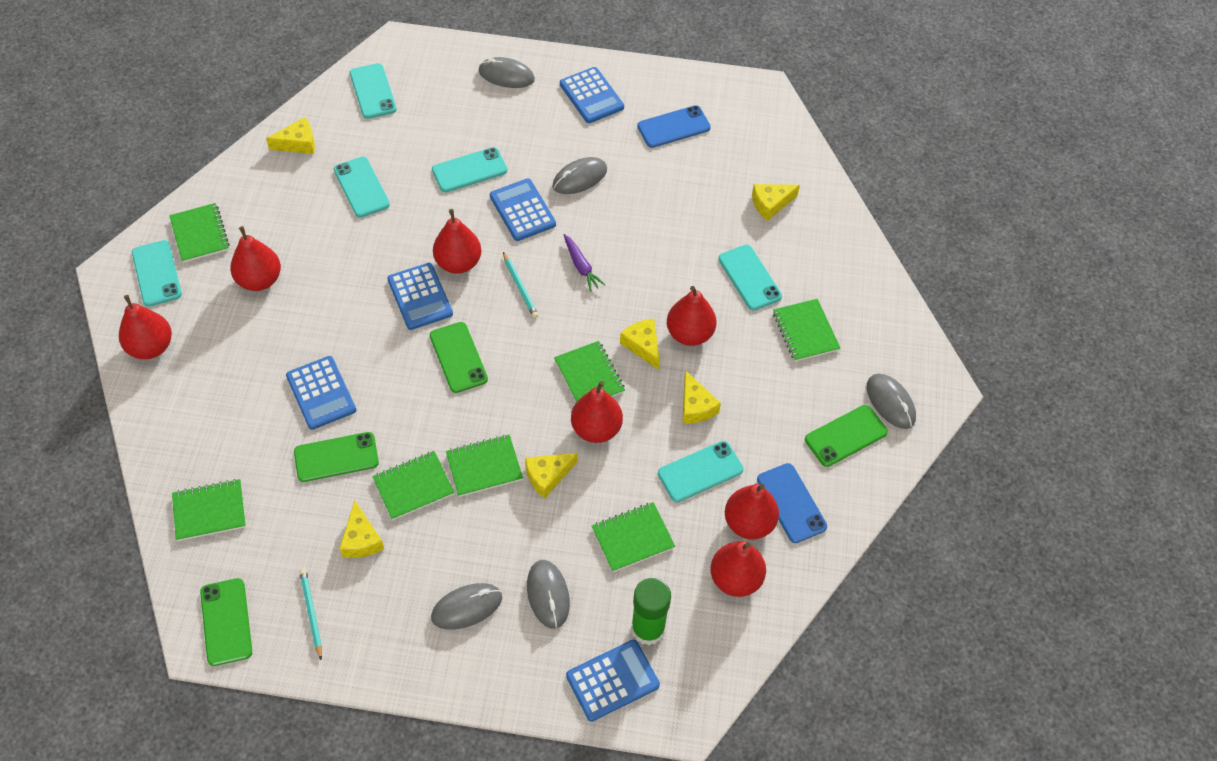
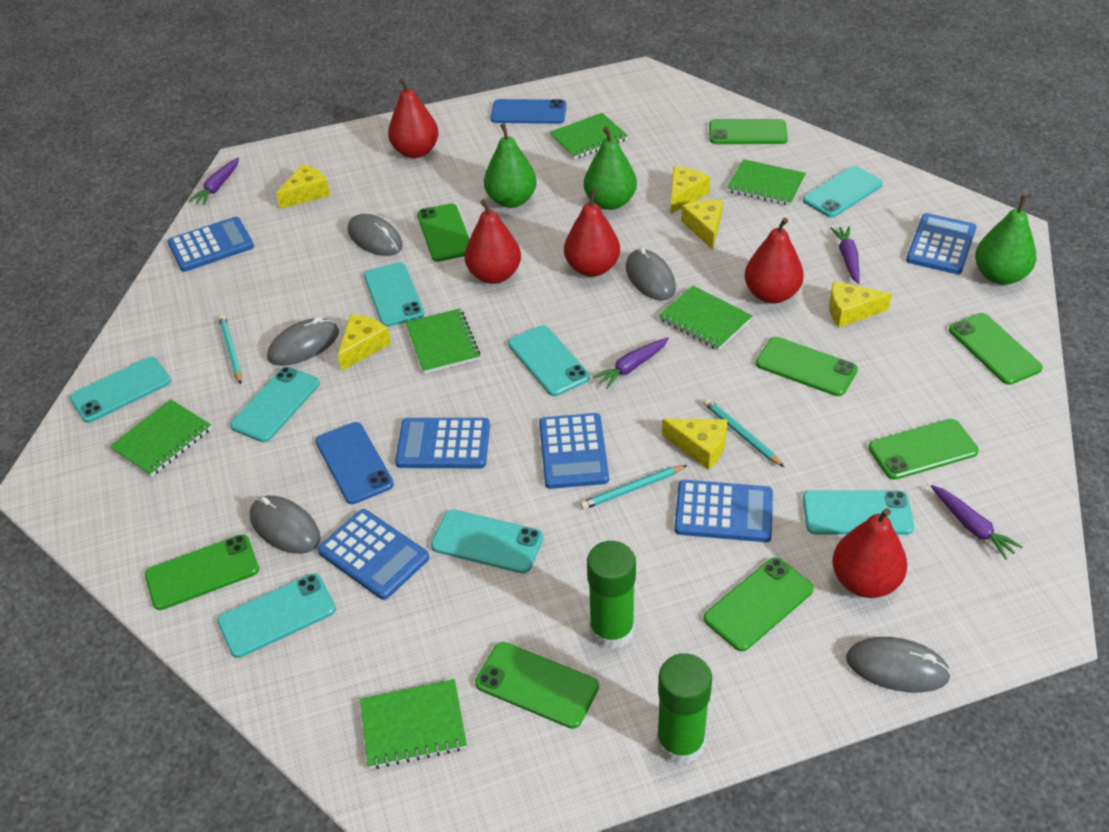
blue calculator: 5 -> 6
green glue stick: 1 -> 2
green notebook: 7 -> 6
green pear: 0 -> 3
green phone: 4 -> 8
purple carrot: 1 -> 4
red pear: 7 -> 5
turquoise pencil: 2 -> 3
turquoise phone: 6 -> 8

